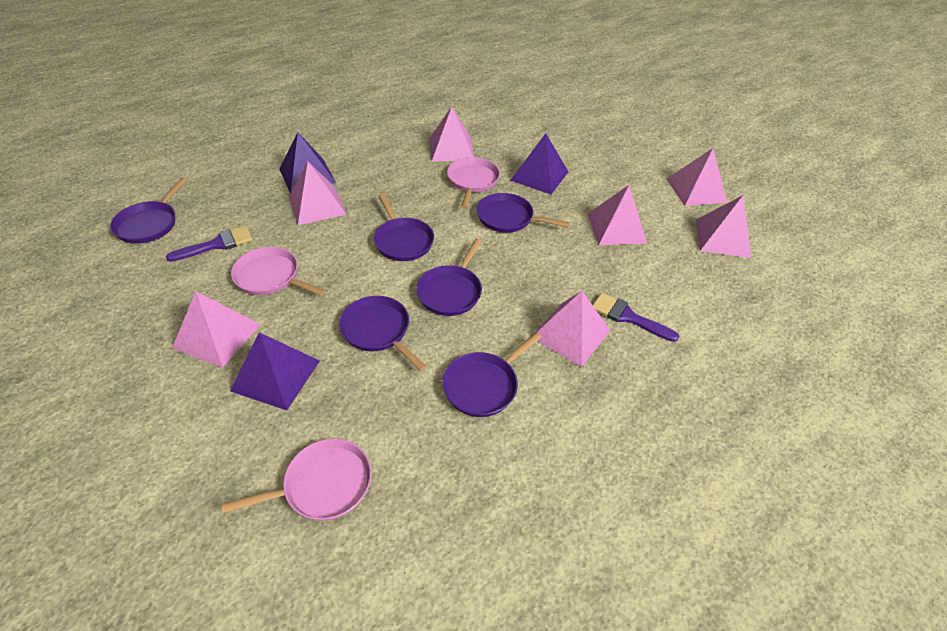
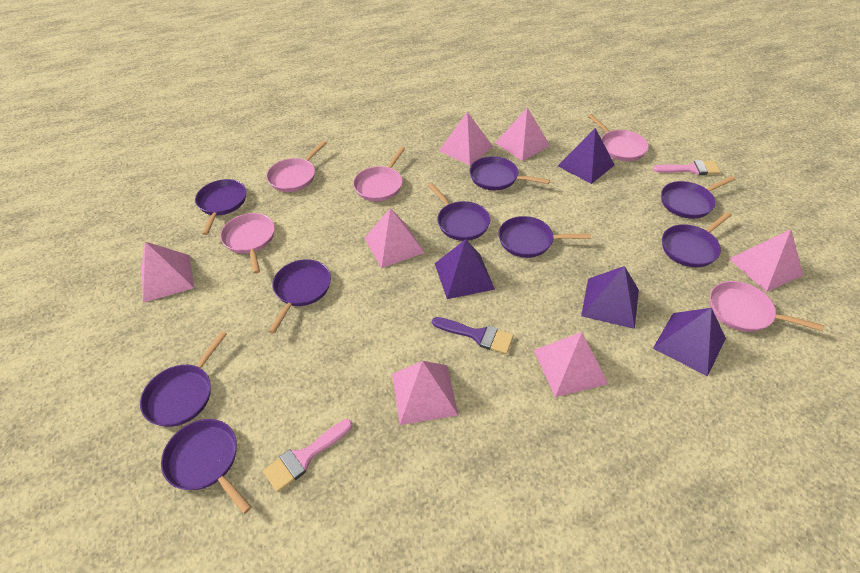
pink brush: 0 -> 2
pink pan: 3 -> 5
purple brush: 2 -> 1
purple pan: 6 -> 9
purple pyramid: 3 -> 4

